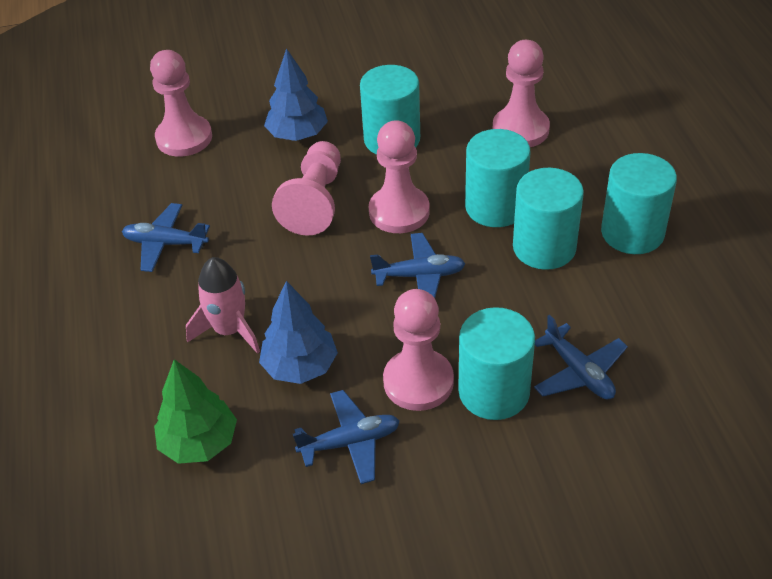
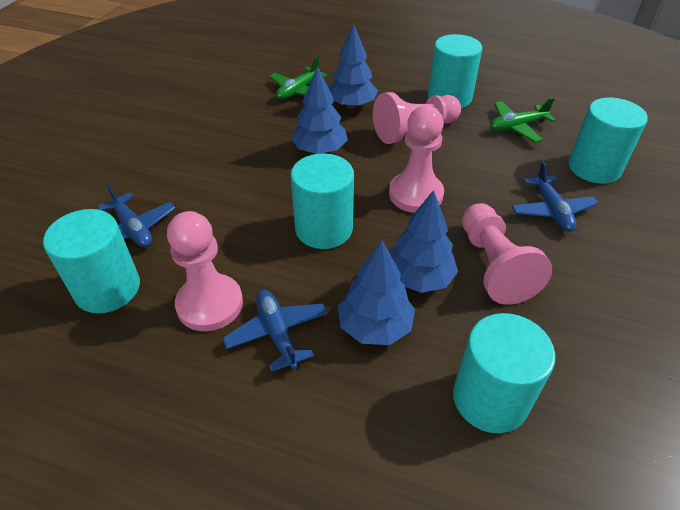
blue plane: 4 -> 3
blue tree: 2 -> 4
green plane: 0 -> 2
green tree: 1 -> 0
pink pawn: 5 -> 4
pink rocket: 1 -> 0

